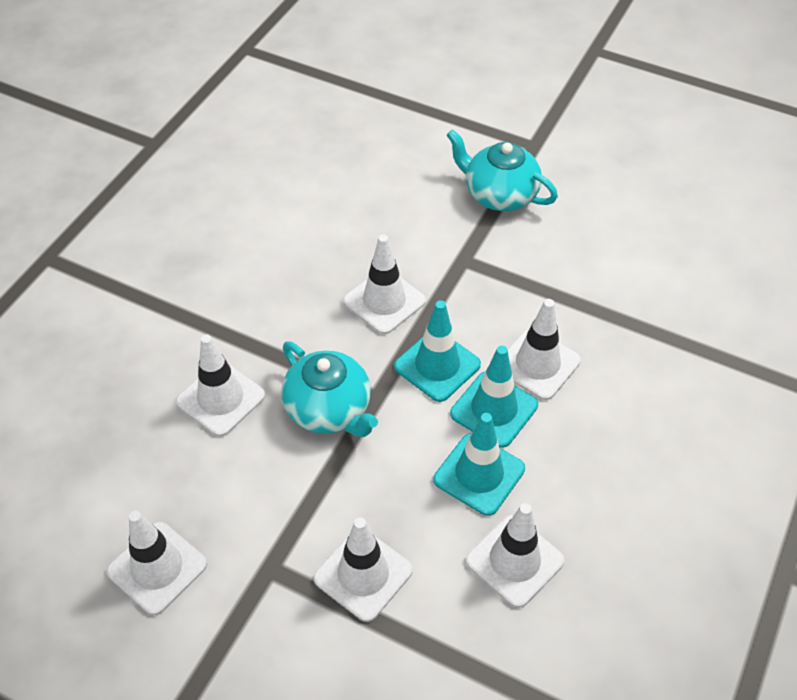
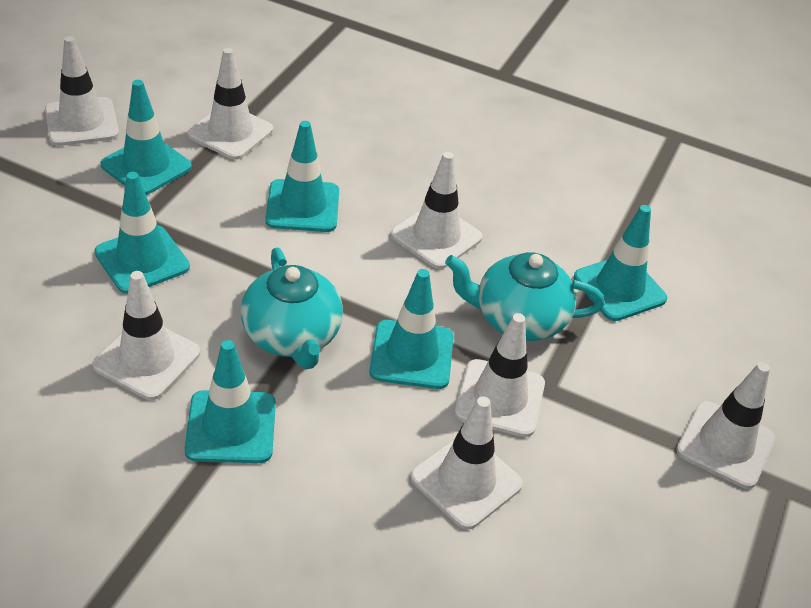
turquoise traffic cone: 3 -> 6
white traffic cone: 6 -> 7

